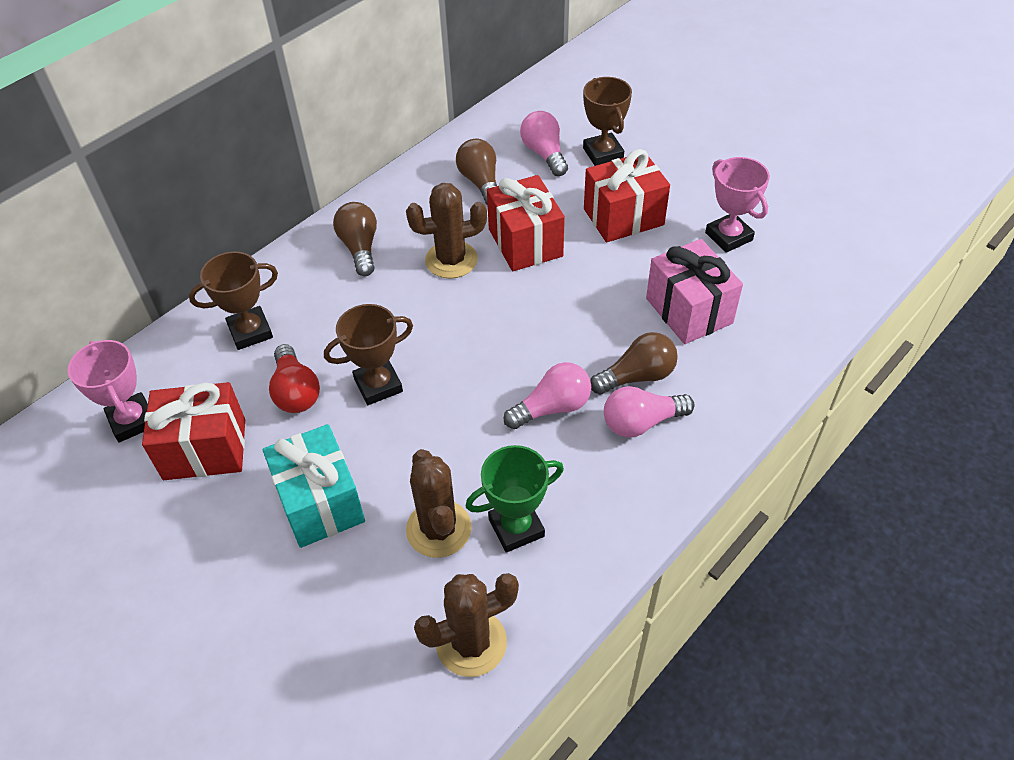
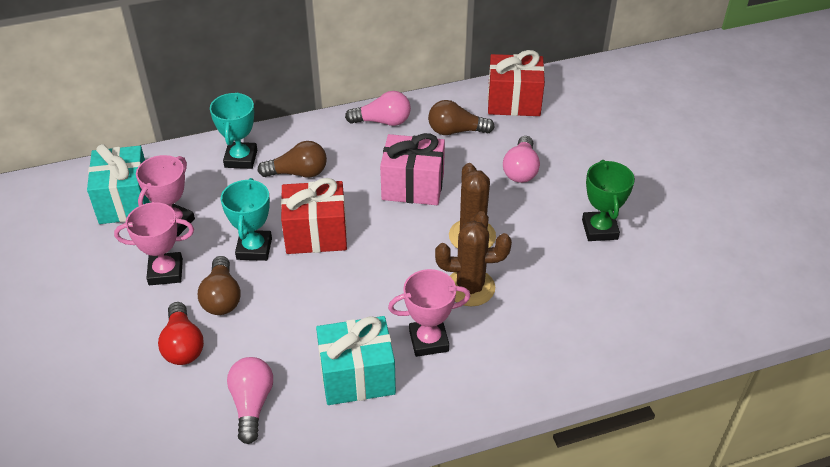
brown cactus: 3 -> 2
brown trophy: 3 -> 0
pink trophy: 2 -> 3
red gift: 3 -> 2
turquoise gift: 1 -> 2
turquoise trophy: 0 -> 2

